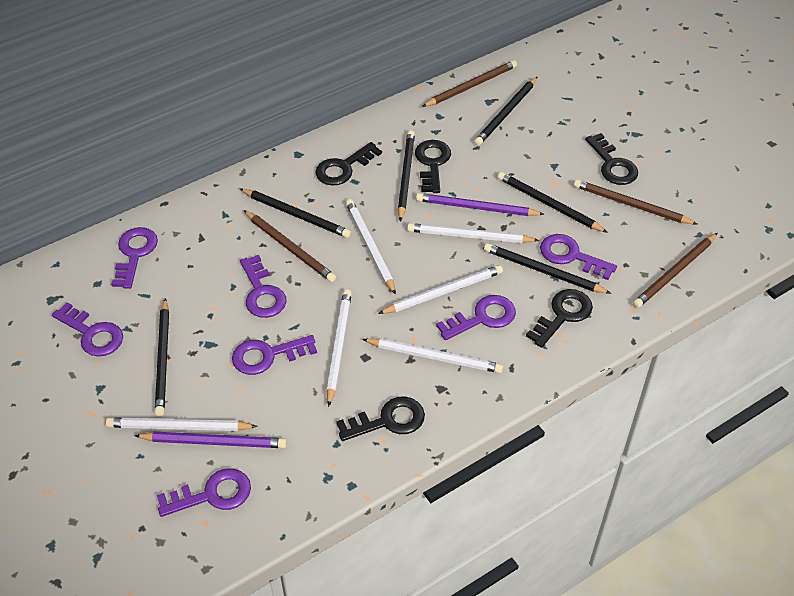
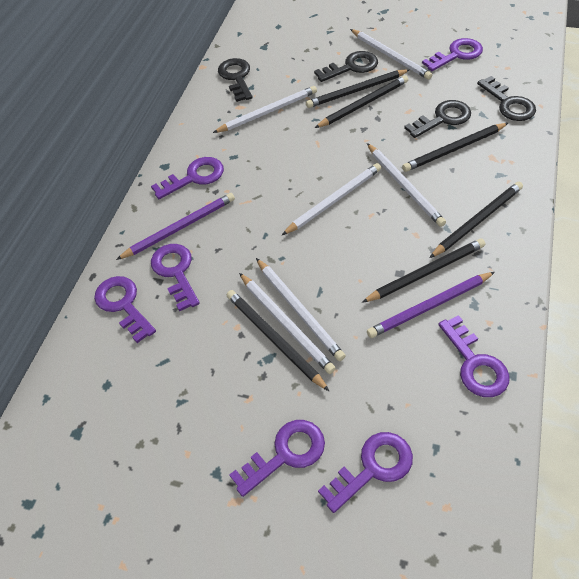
black key: 5 -> 4
brown pencil: 4 -> 0

